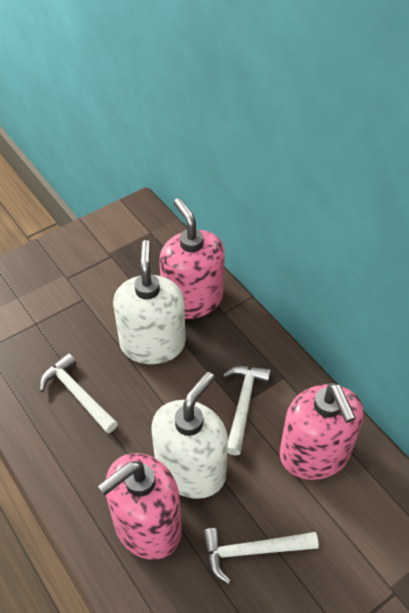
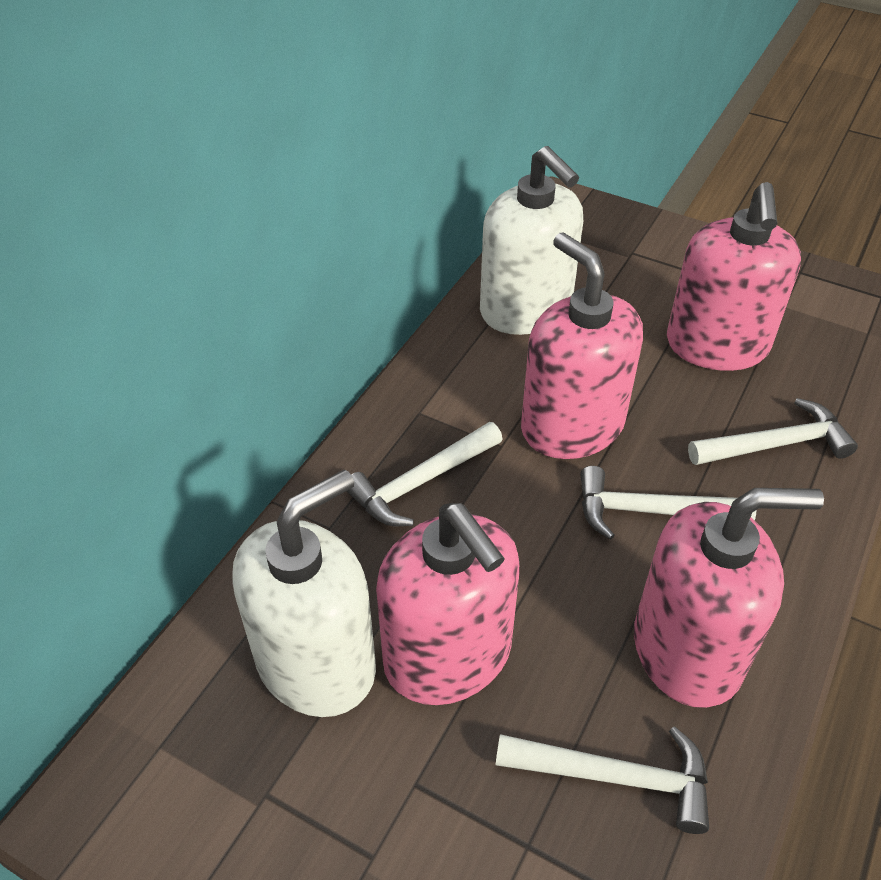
pink soap dispenser: 3 -> 4
white hammer: 3 -> 4

